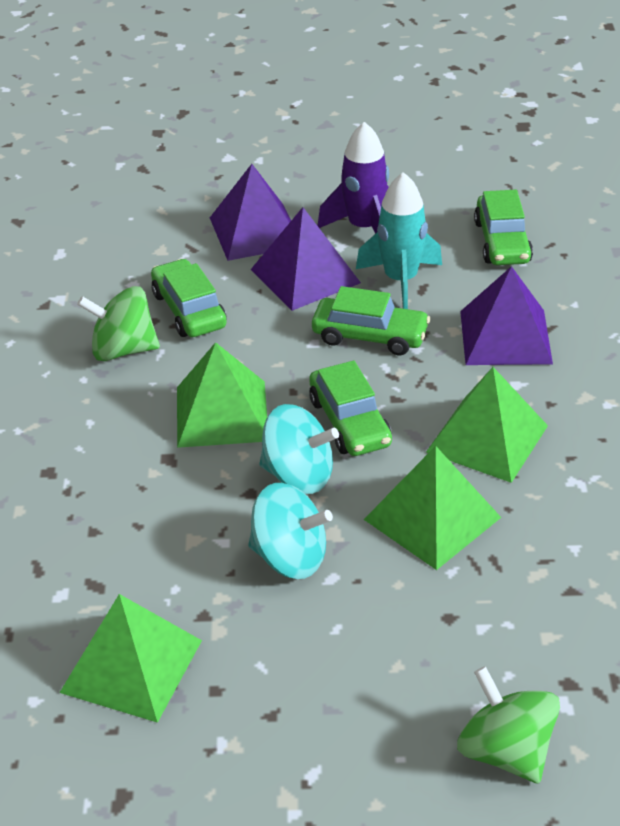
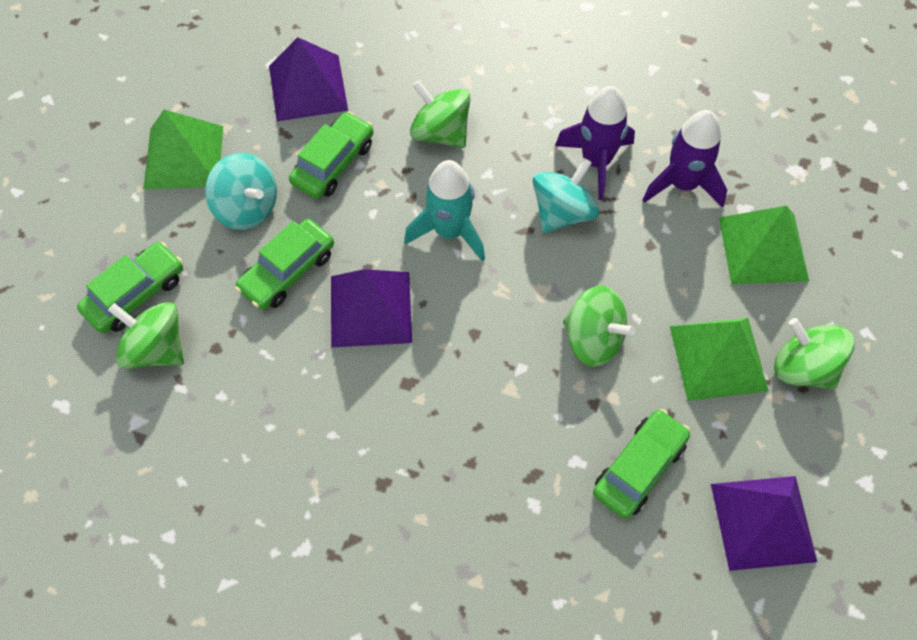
green pyramid: 4 -> 3
green spinning top: 2 -> 4
purple rocket: 1 -> 2

